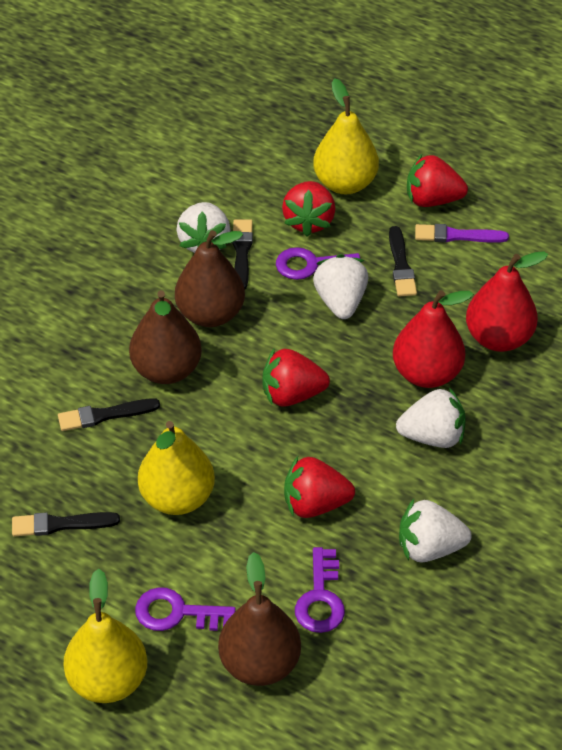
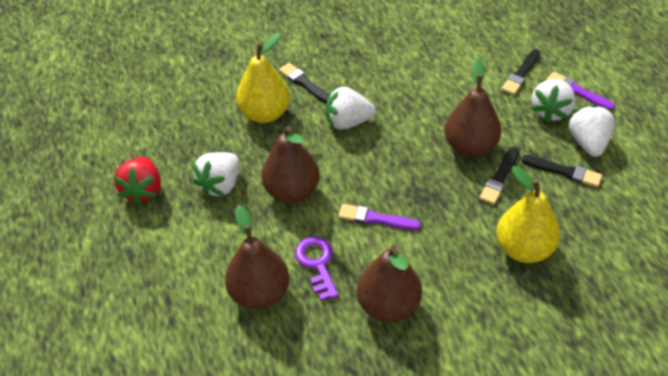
brown pear: 3 -> 4
purple brush: 1 -> 2
purple key: 3 -> 1
red pear: 2 -> 0
red strawberry: 4 -> 1
yellow pear: 3 -> 2

